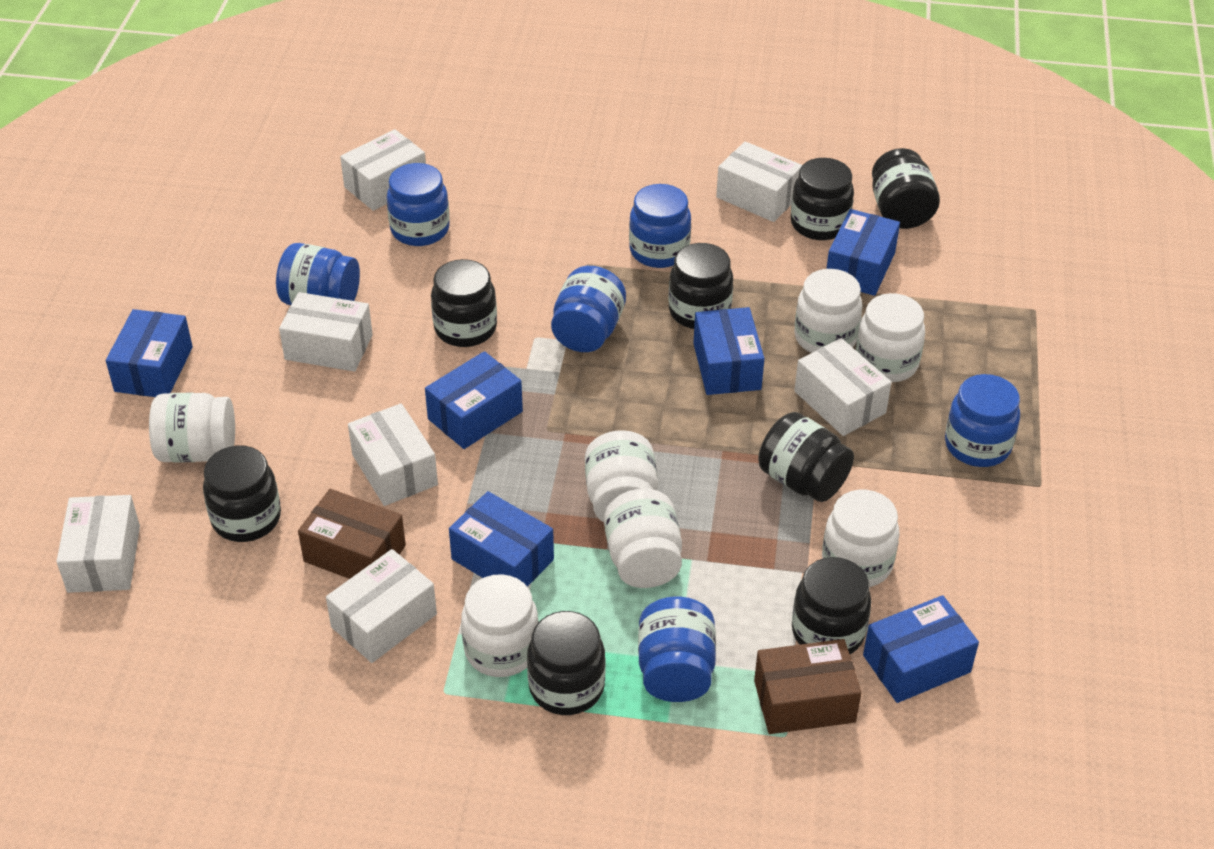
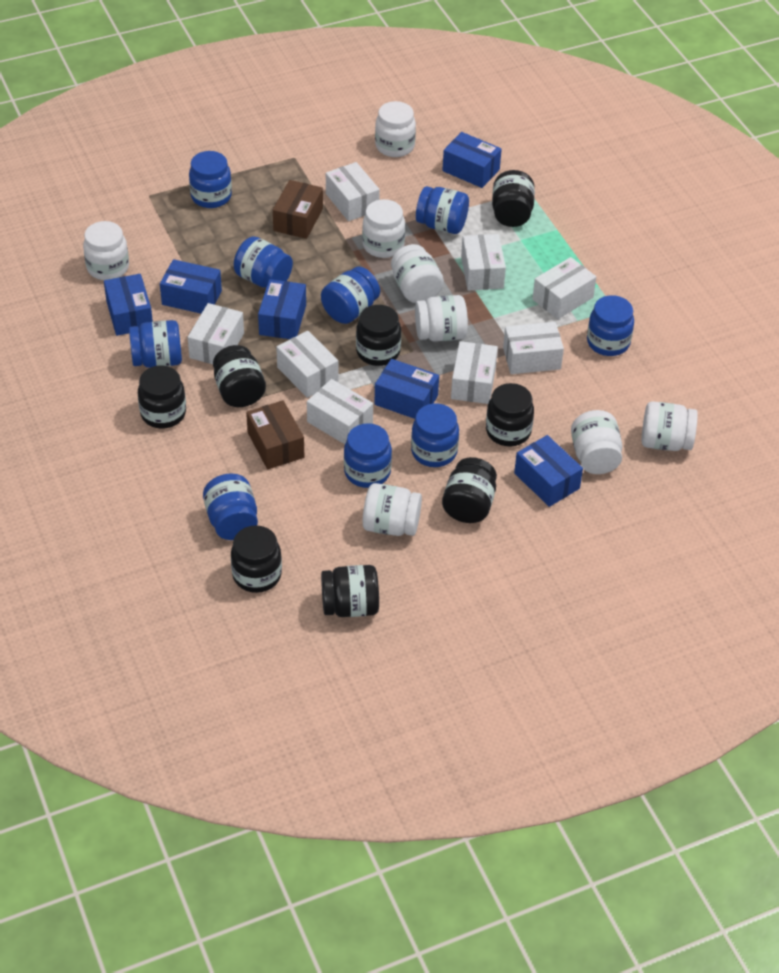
blue jar: 6 -> 9
white box: 7 -> 8
white jar: 7 -> 8

